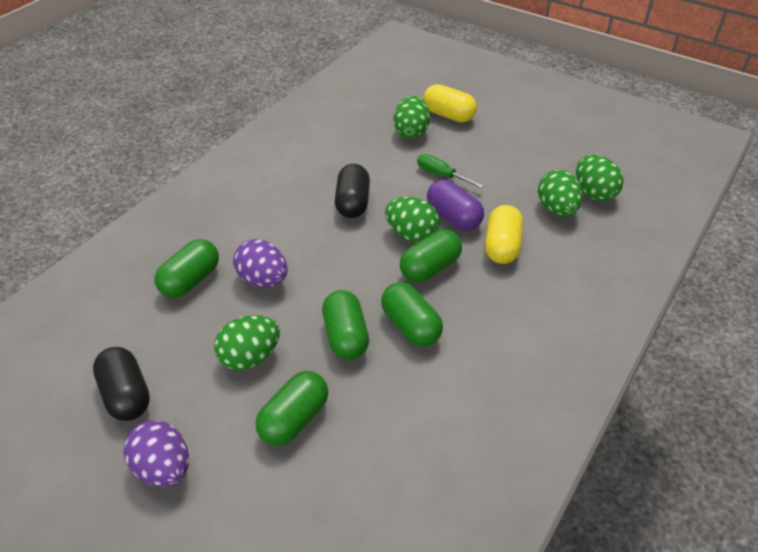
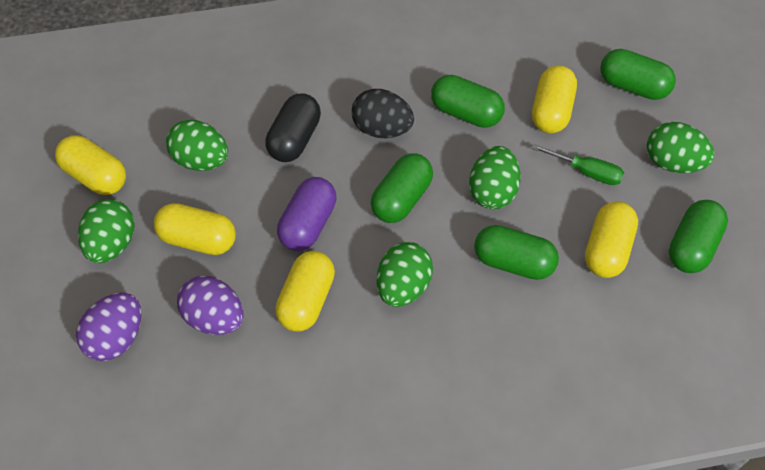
black capsule: 2 -> 1
black egg: 0 -> 1
yellow capsule: 2 -> 5

